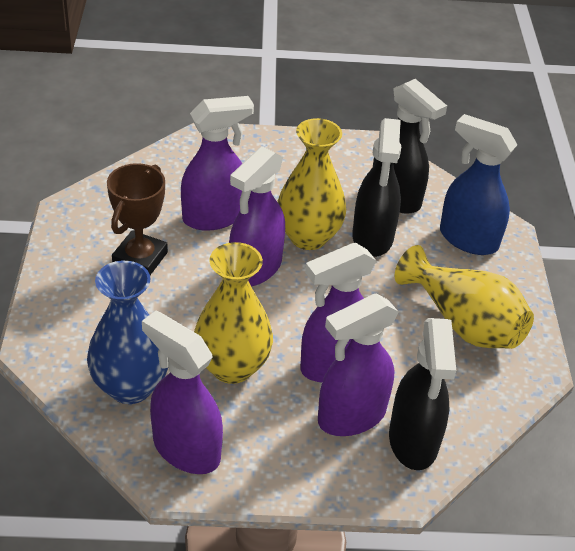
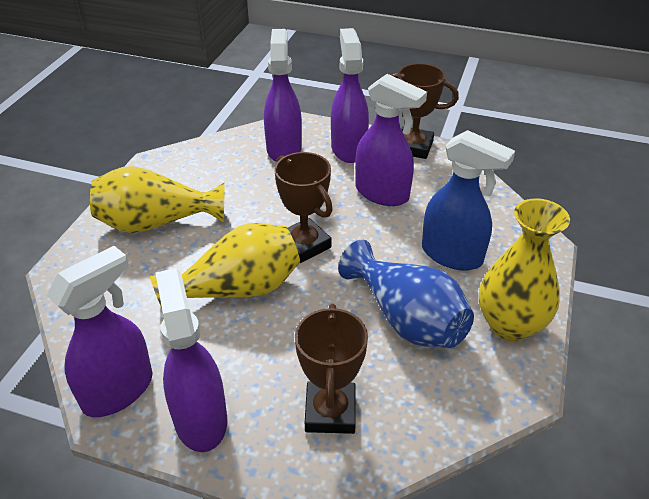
black spray bottle: 3 -> 0
brown trophy: 1 -> 3

